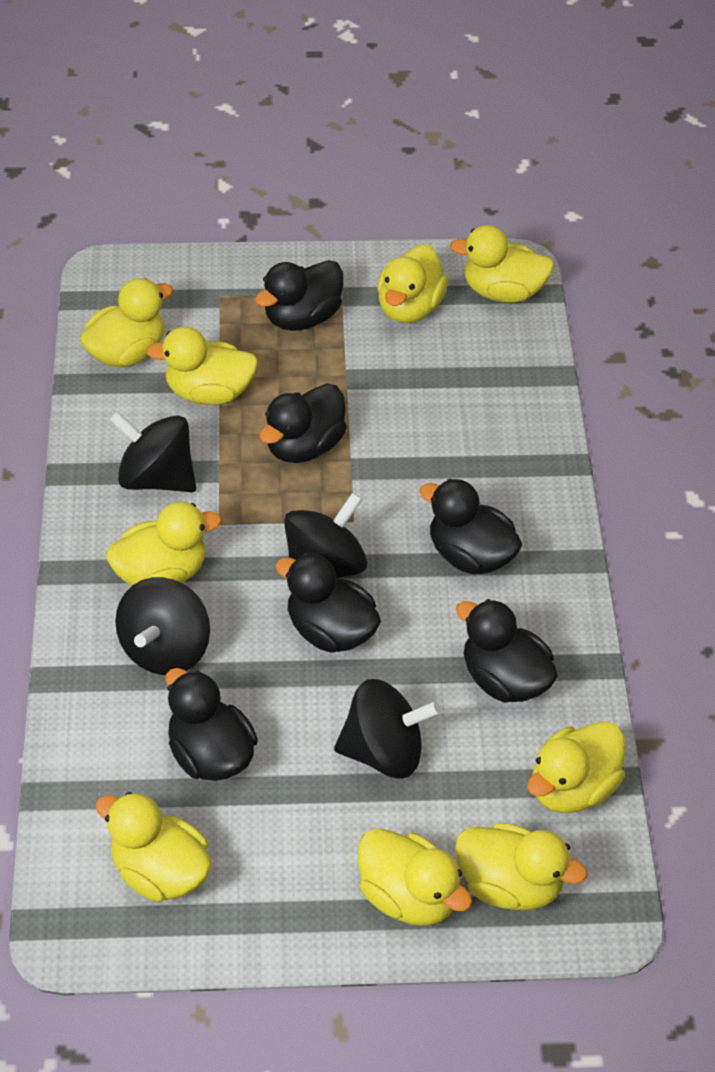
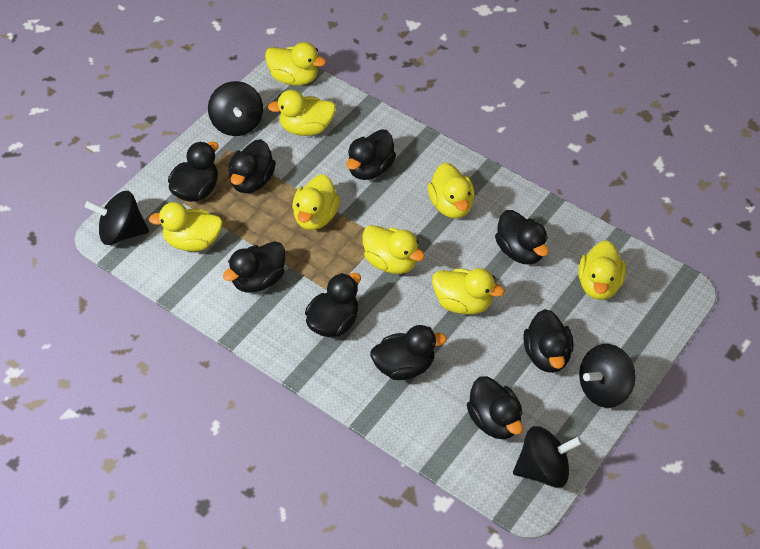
black duck: 6 -> 9
yellow duck: 9 -> 8

